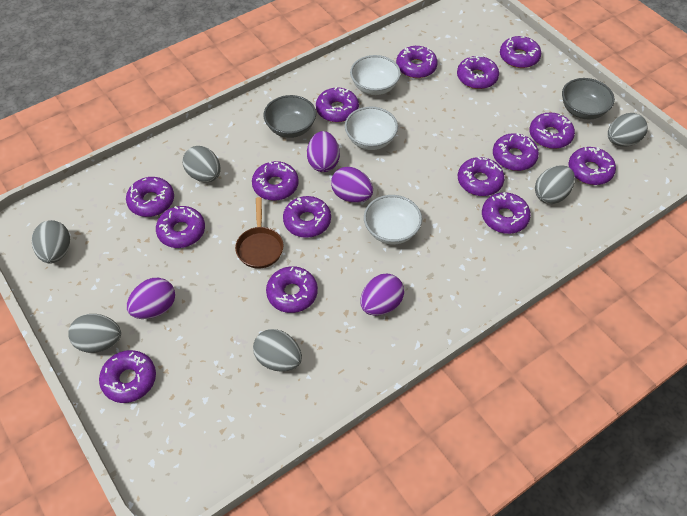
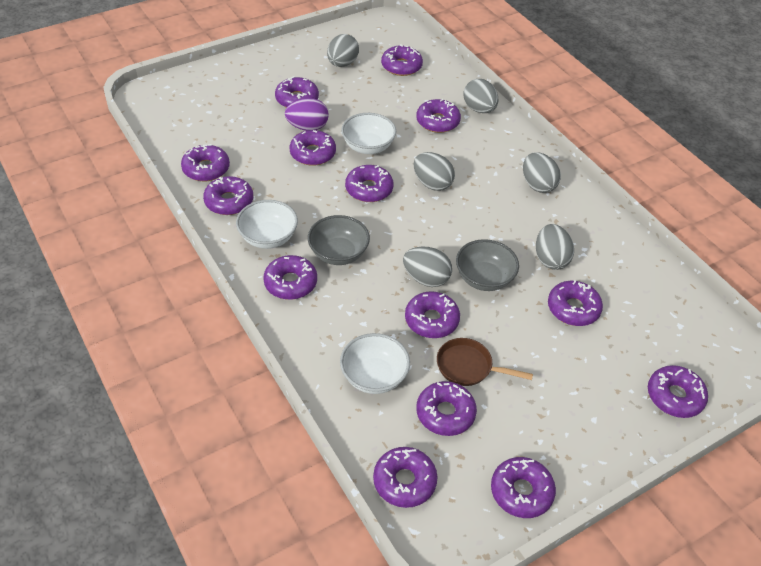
purple donut: 15 -> 14
purple egg: 4 -> 1

